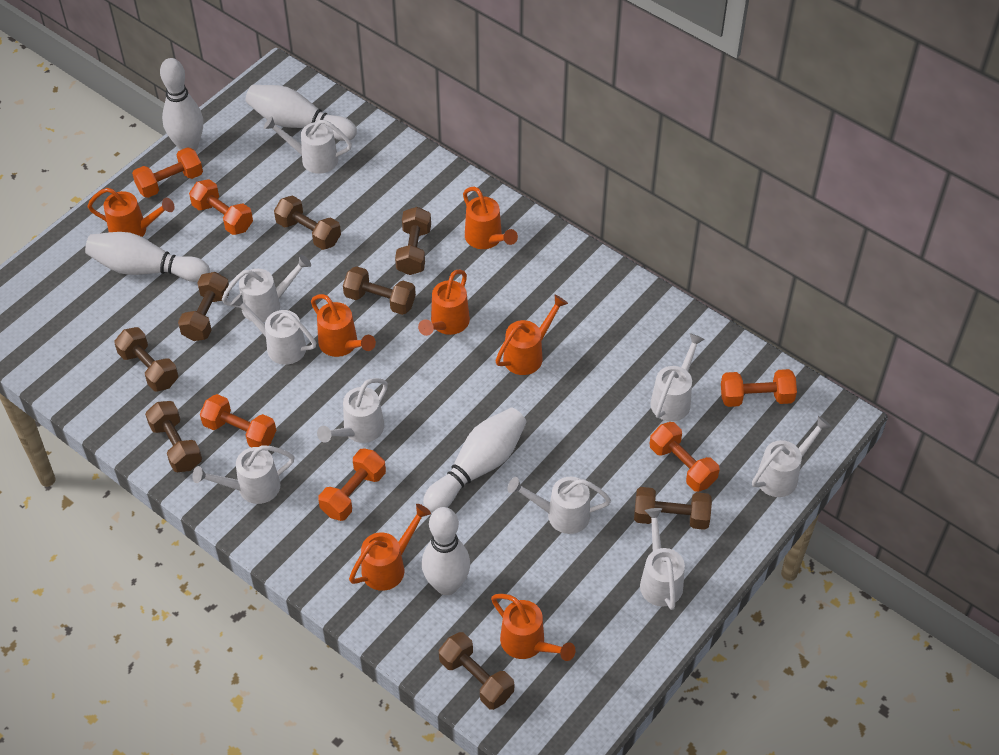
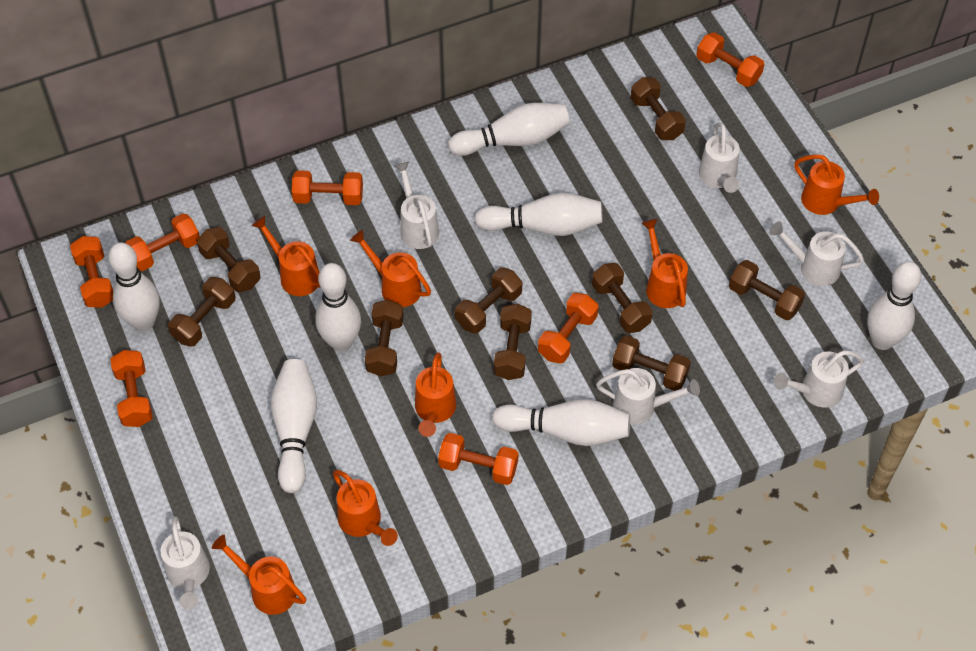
brown dumbbell: 8 -> 9
orange dumbbell: 6 -> 7
white bowling pin: 5 -> 7
white watering can: 9 -> 6

